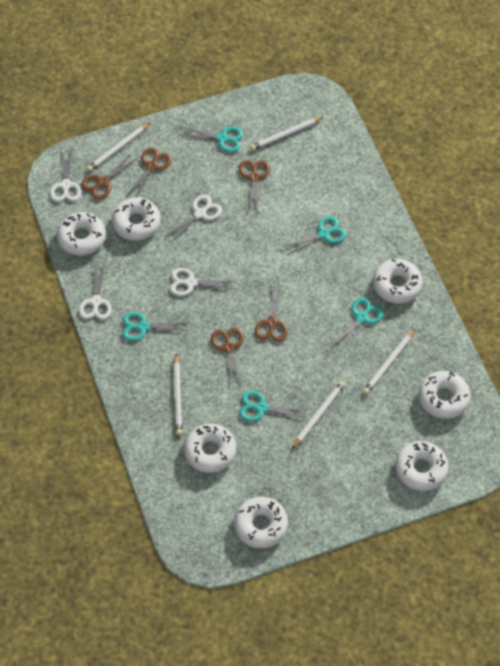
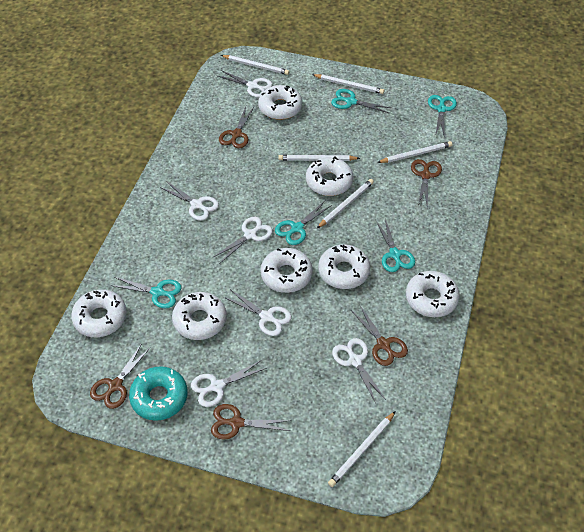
turquoise donut: 0 -> 1
white pencil: 5 -> 6
white scissors: 4 -> 6

